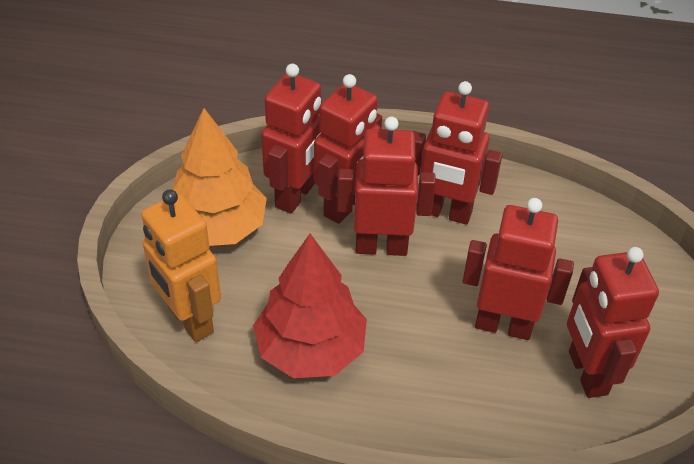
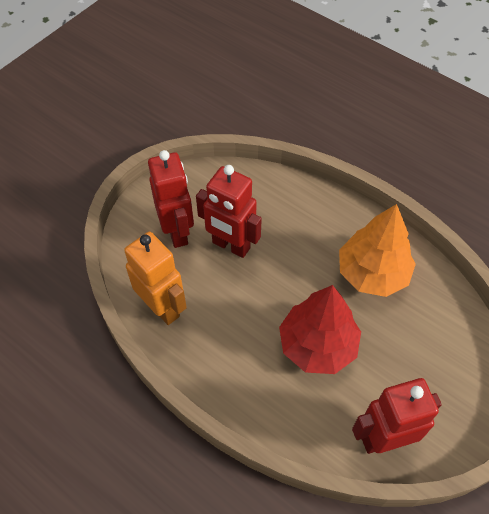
red robot: 6 -> 3

